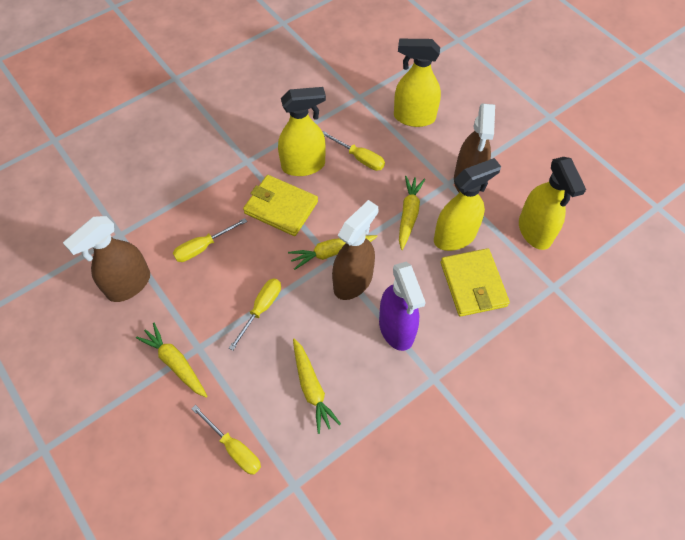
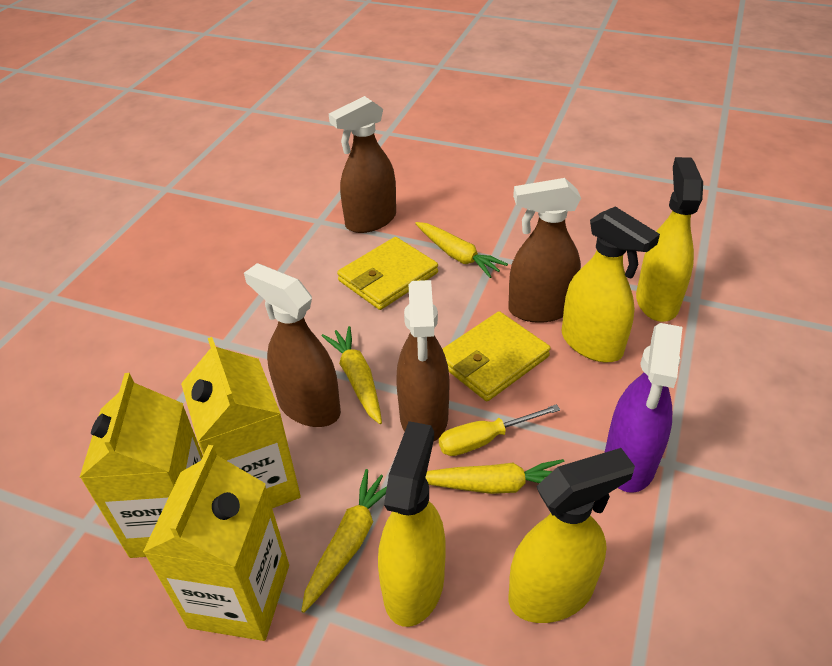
brown spray bottle: 3 -> 4
yellow carton: 0 -> 3
yellow screwdriver: 4 -> 1

